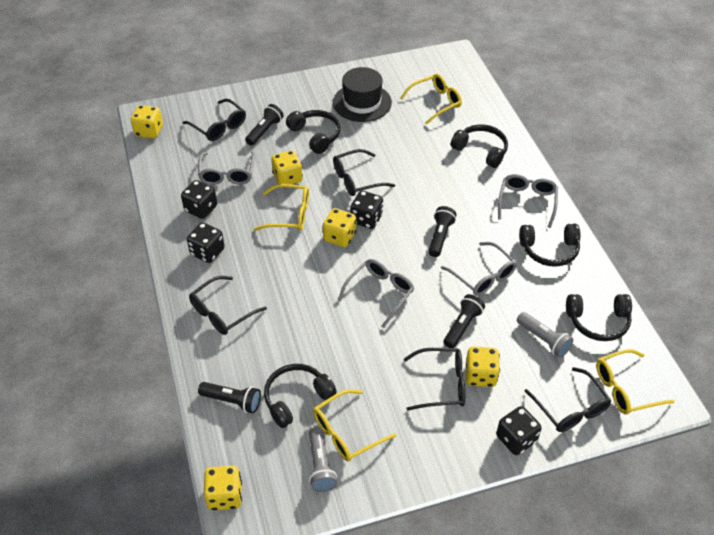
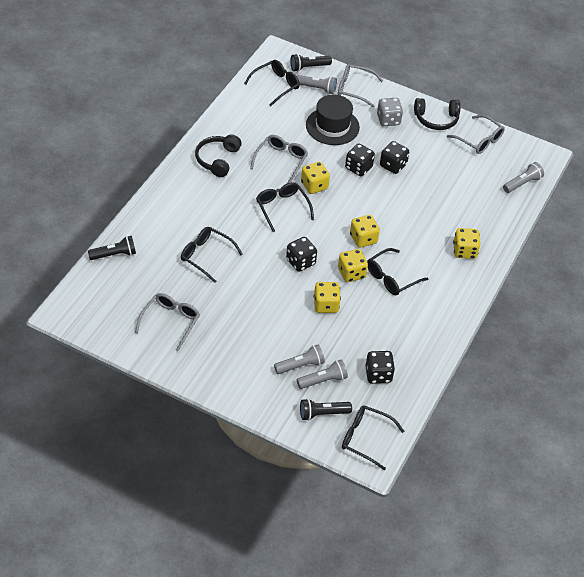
black flashlight: 4 -> 3
black headphones: 5 -> 2
grey dice: 0 -> 1
grey flashlight: 2 -> 4
yellow glasses: 4 -> 0

